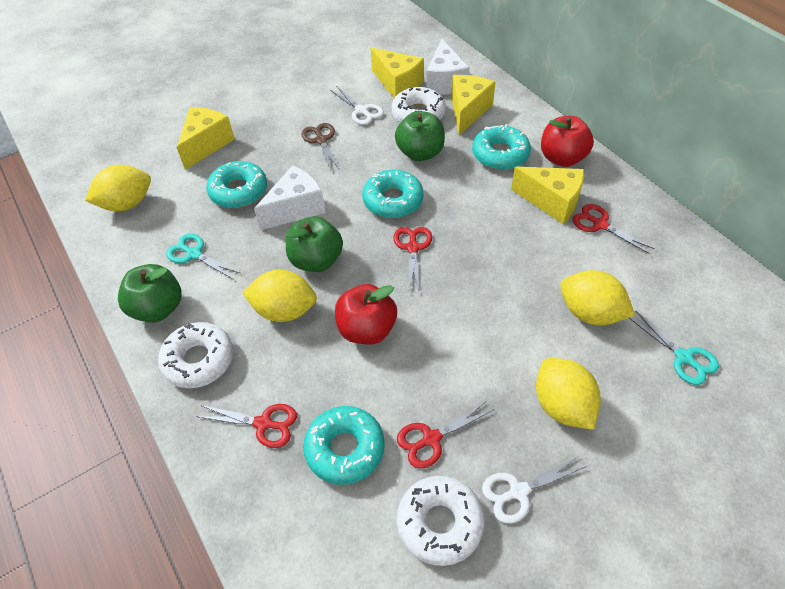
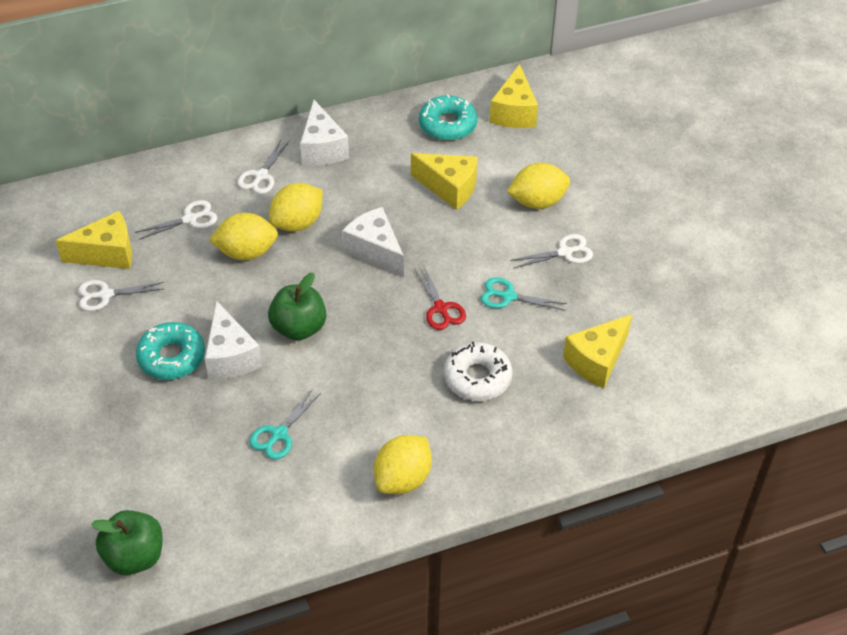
brown scissors: 1 -> 0
green apple: 3 -> 2
red apple: 2 -> 0
red scissors: 4 -> 1
turquoise donut: 4 -> 2
white cheese: 2 -> 3
white donut: 3 -> 1
white scissors: 2 -> 4

